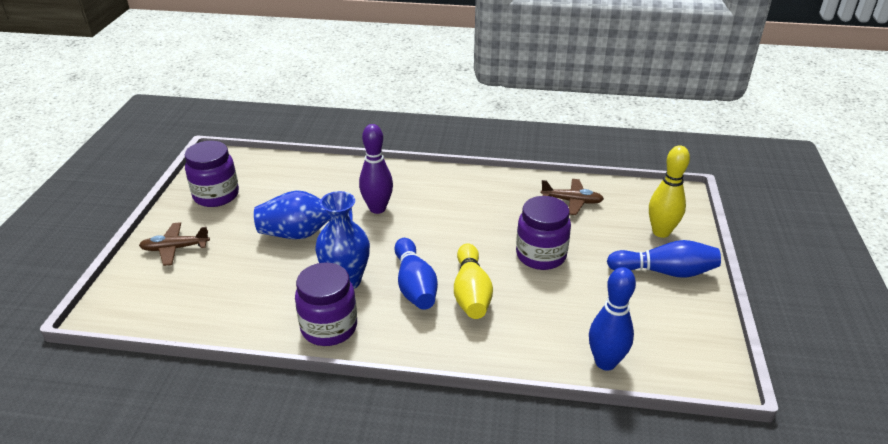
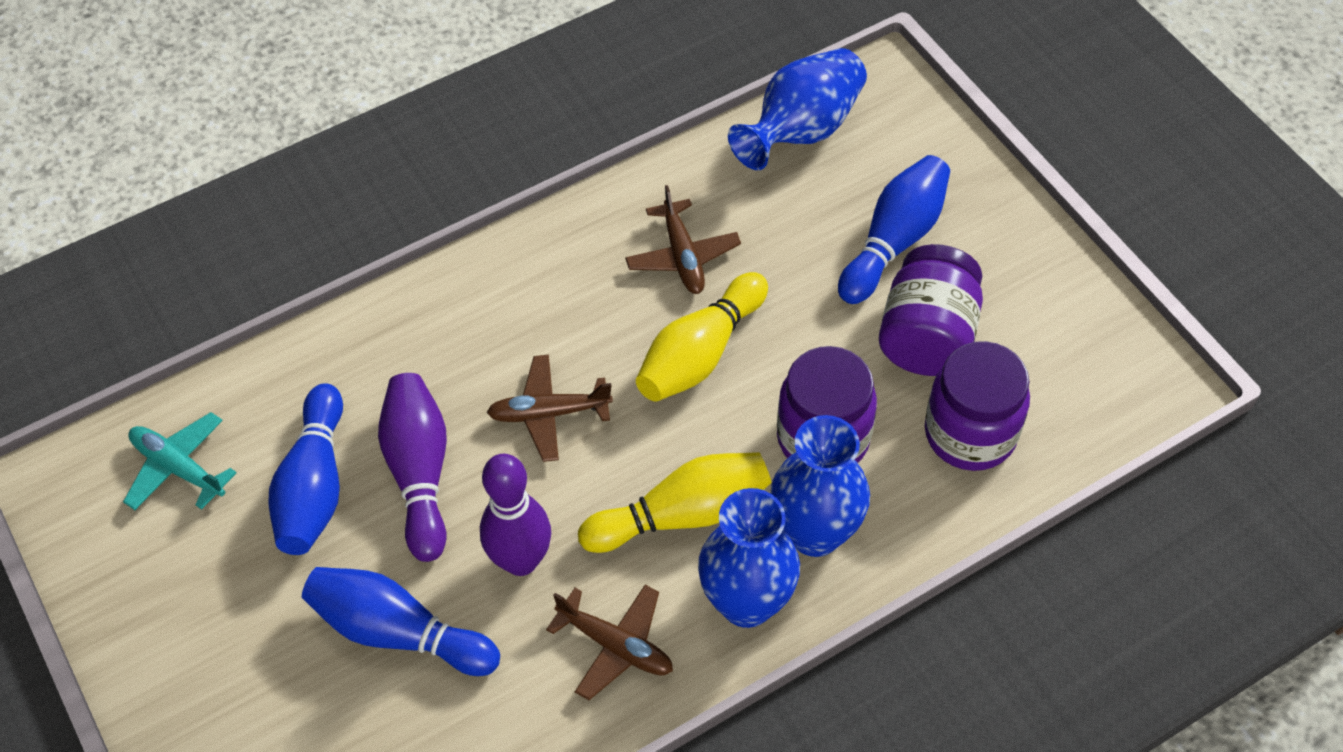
blue vase: 2 -> 3
brown plane: 2 -> 3
purple bowling pin: 1 -> 2
turquoise plane: 0 -> 1

